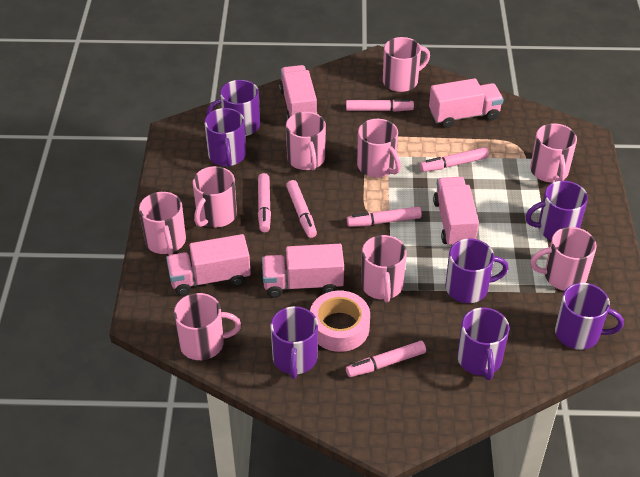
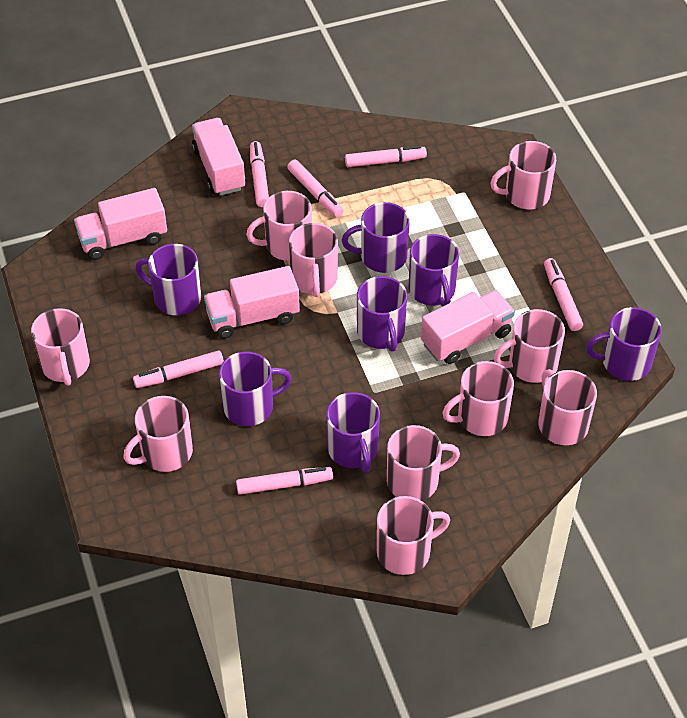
pink mug: 9 -> 10
pink tape: 1 -> 0
pink truck: 5 -> 4

